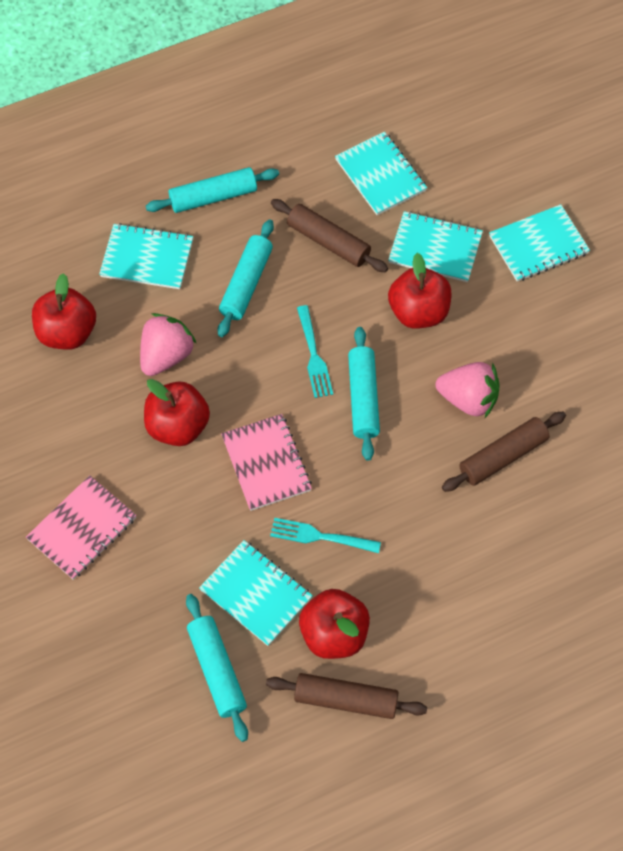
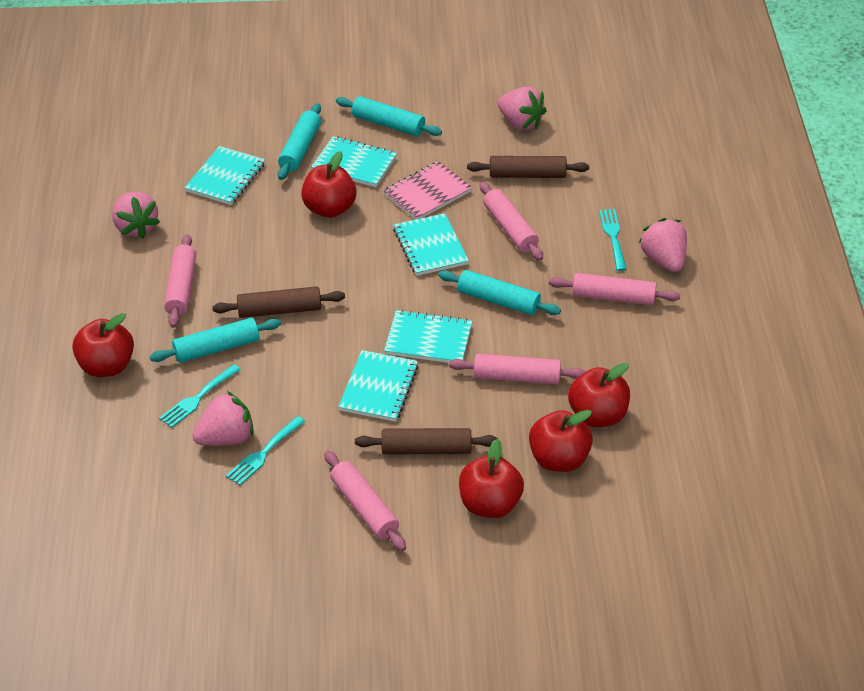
pink notebook: 2 -> 1
pink rolling pin: 0 -> 5
pink strawberry: 2 -> 4
red apple: 4 -> 5
turquoise fork: 2 -> 3

